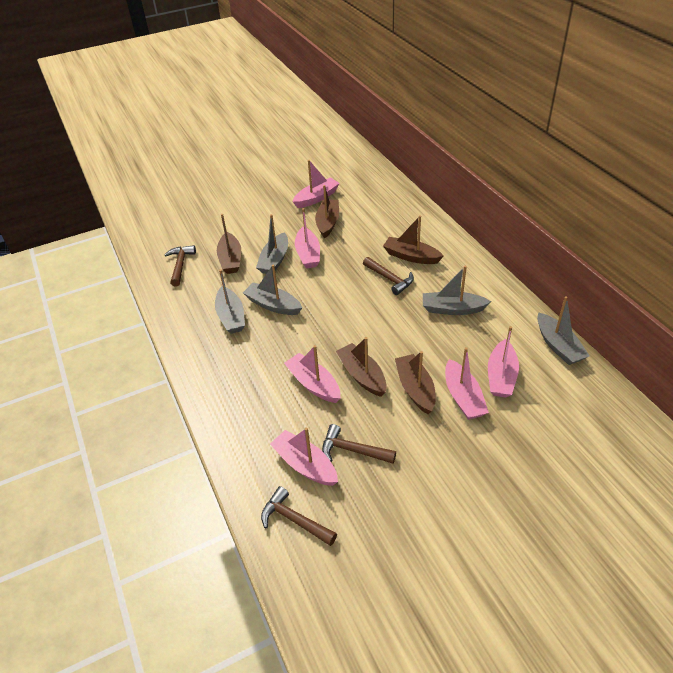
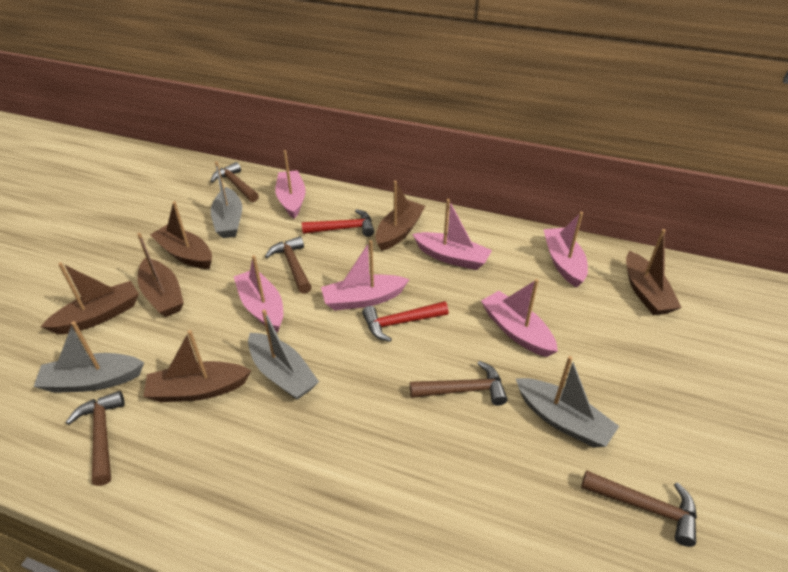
brown boat: 5 -> 6
brown hammer: 4 -> 5
grey boat: 5 -> 4
red hammer: 0 -> 2

